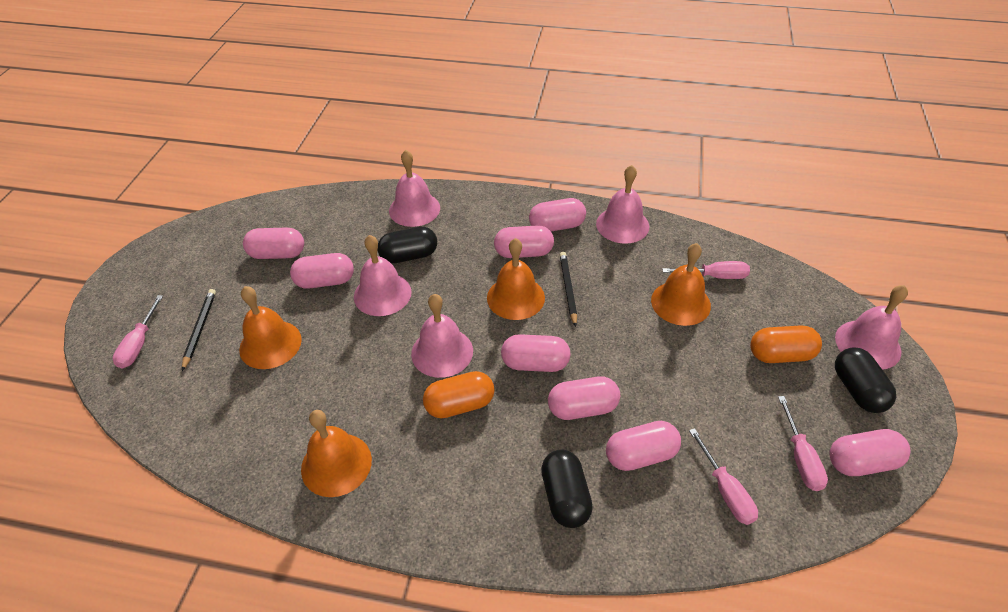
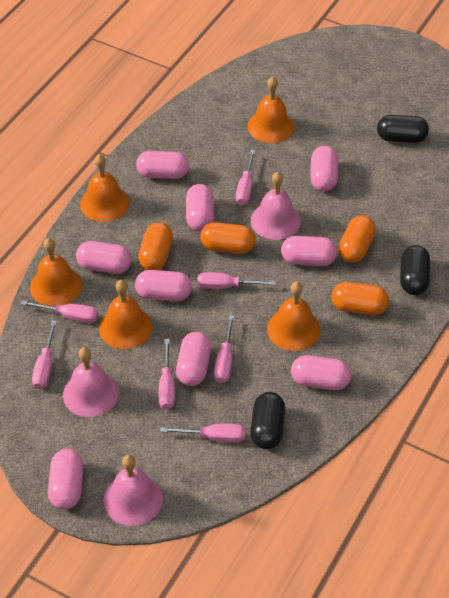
black pencil: 2 -> 0
orange bell: 4 -> 5
orange capsule: 2 -> 4
pink bell: 5 -> 3
pink capsule: 8 -> 9
pink screwdriver: 4 -> 7

